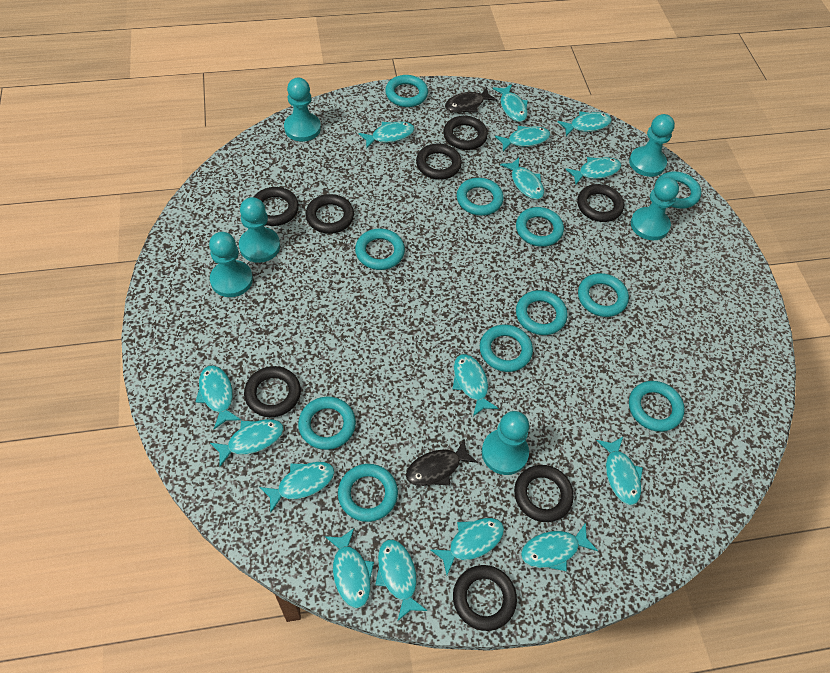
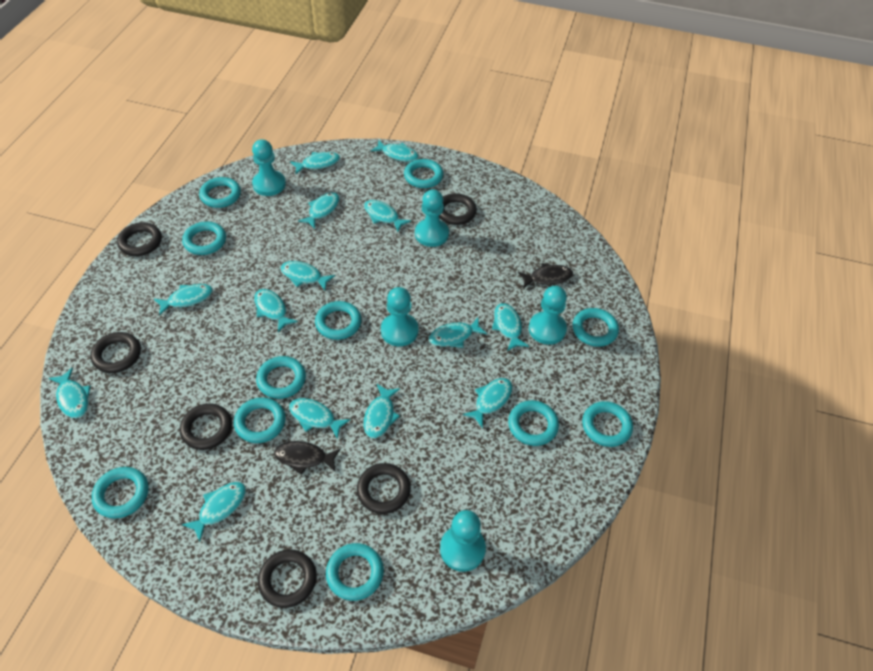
black ring: 8 -> 6
turquoise fish: 15 -> 14
turquoise pawn: 6 -> 5

